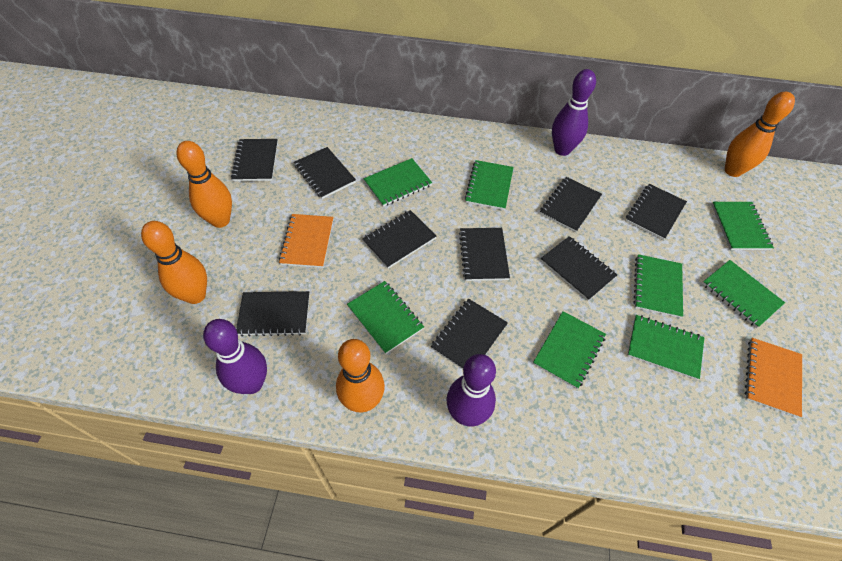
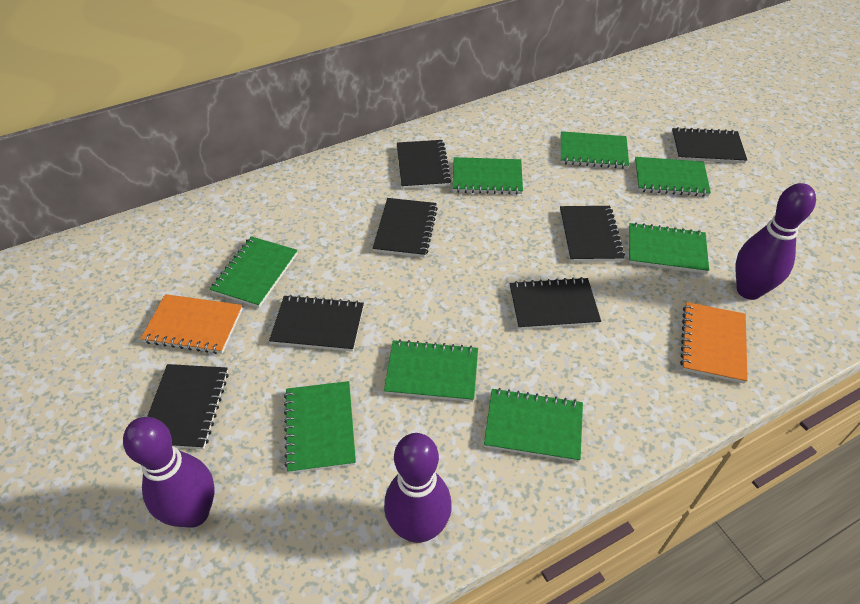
black notebook: 9 -> 7
orange bowling pin: 4 -> 0

